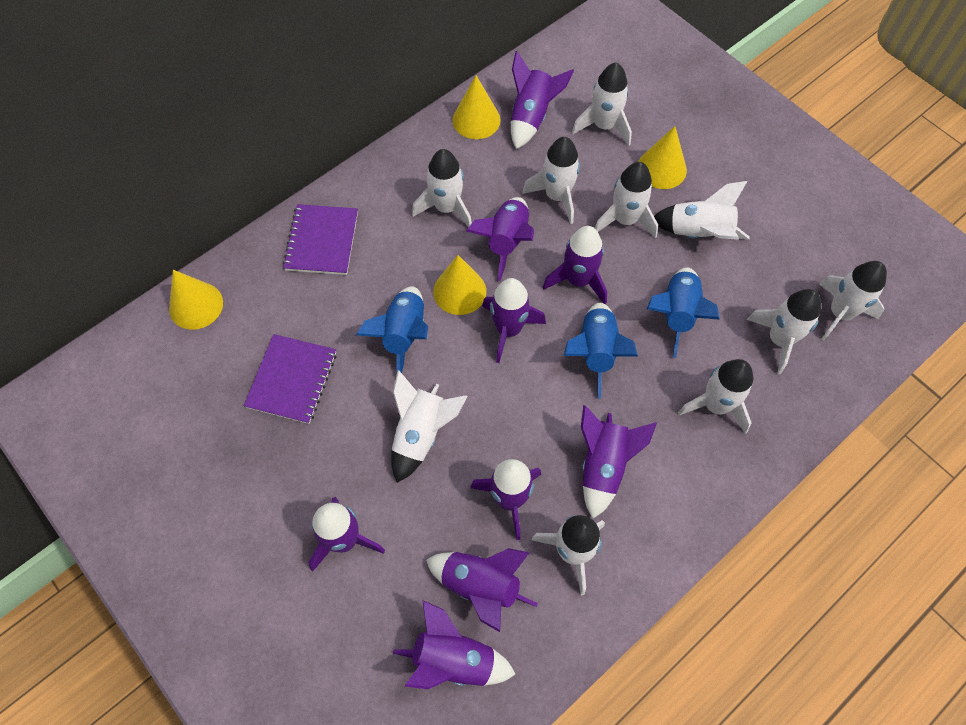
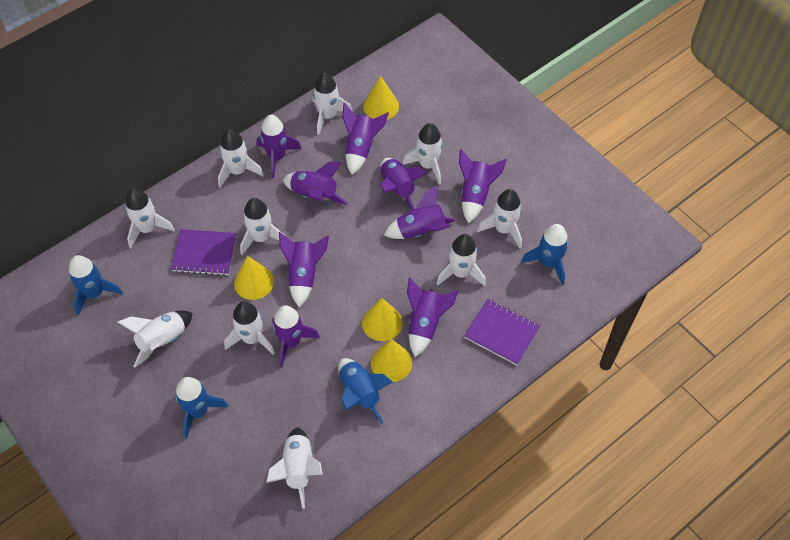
blue rocket: 3 -> 4

